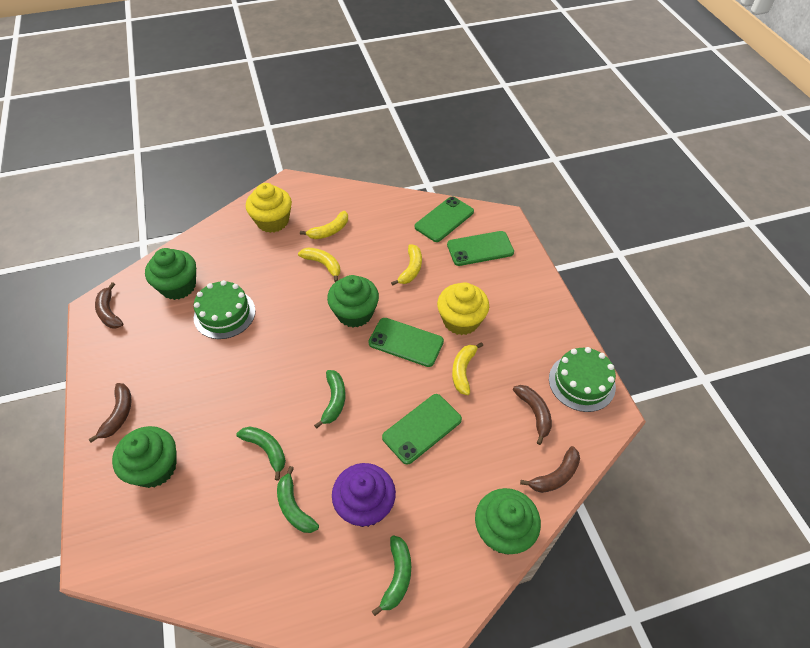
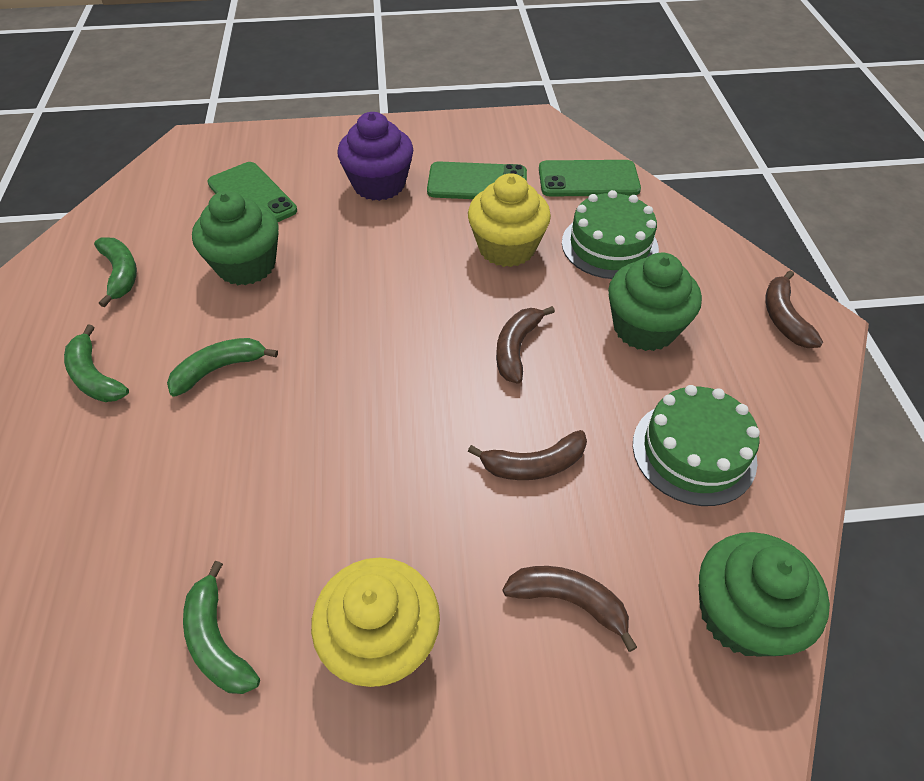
green cupcake: 4 -> 3
green phone: 4 -> 3
yellow banana: 4 -> 0

